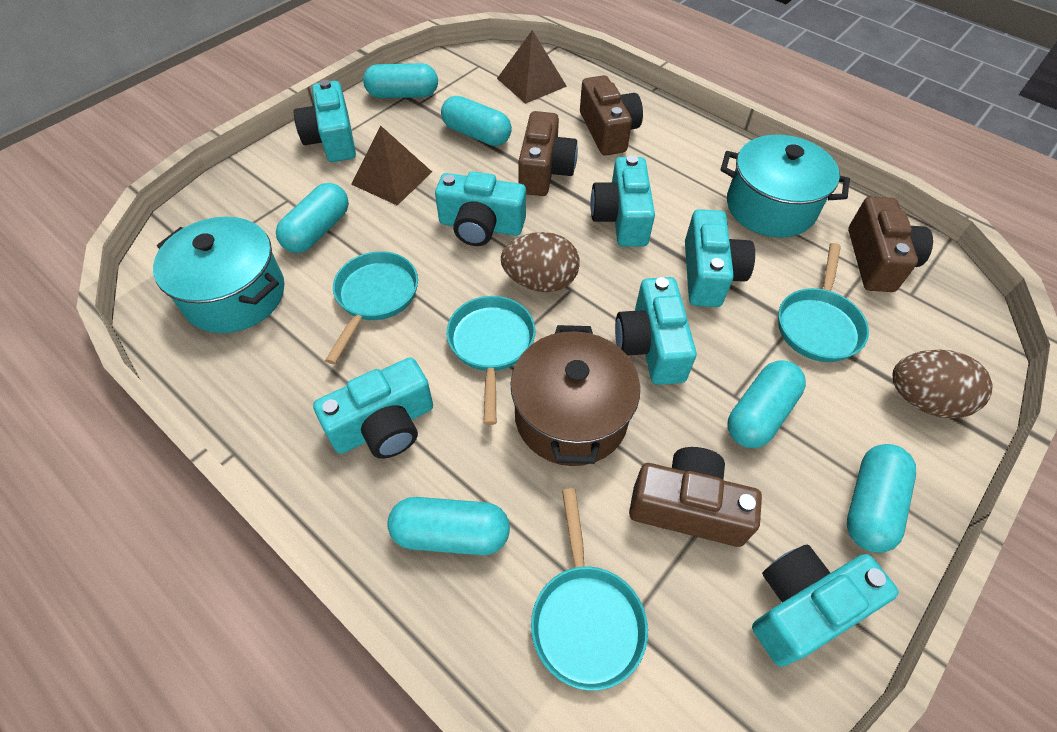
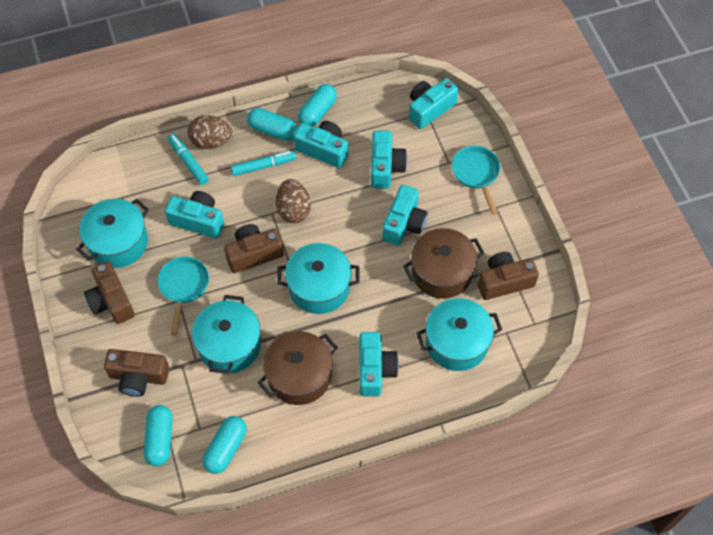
brown pot: 1 -> 2
brown pyramid: 2 -> 0
turquoise camera: 7 -> 6
turquoise capsule: 6 -> 4
turquoise marker: 0 -> 2
turquoise pan: 4 -> 2
turquoise pot: 2 -> 4

